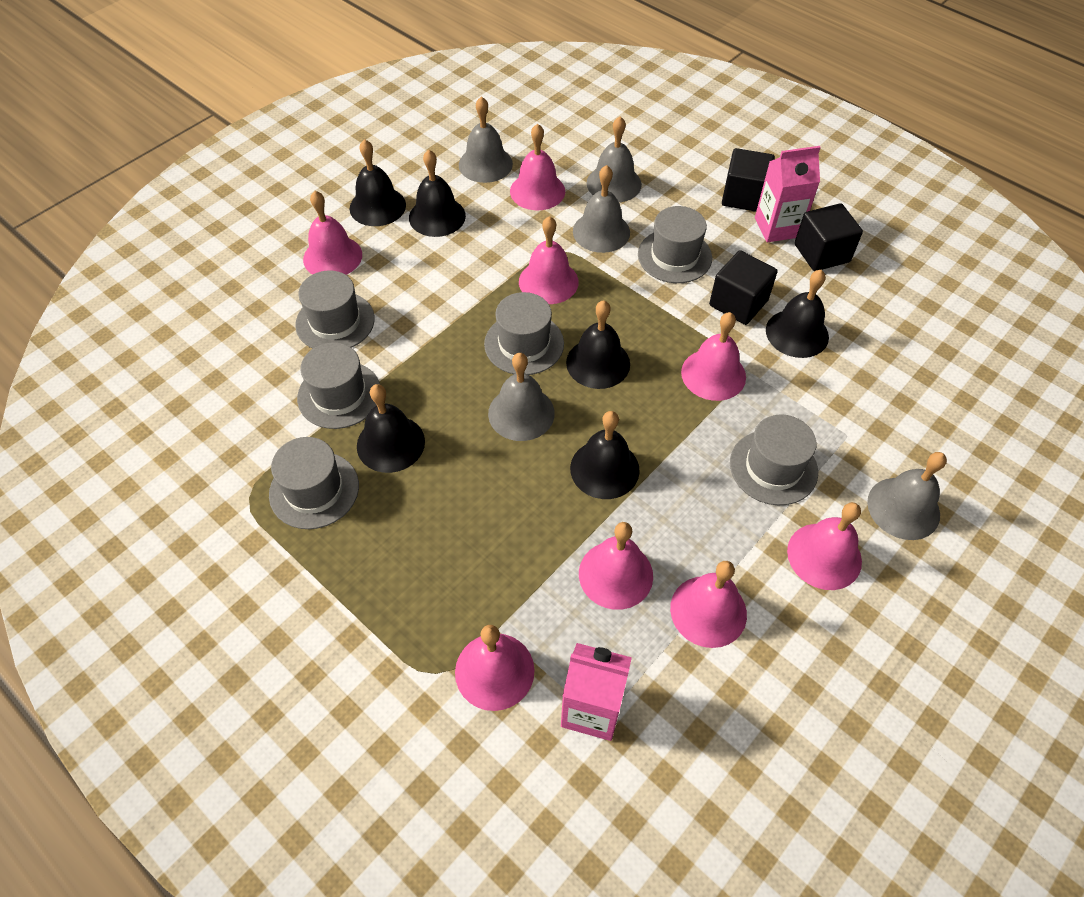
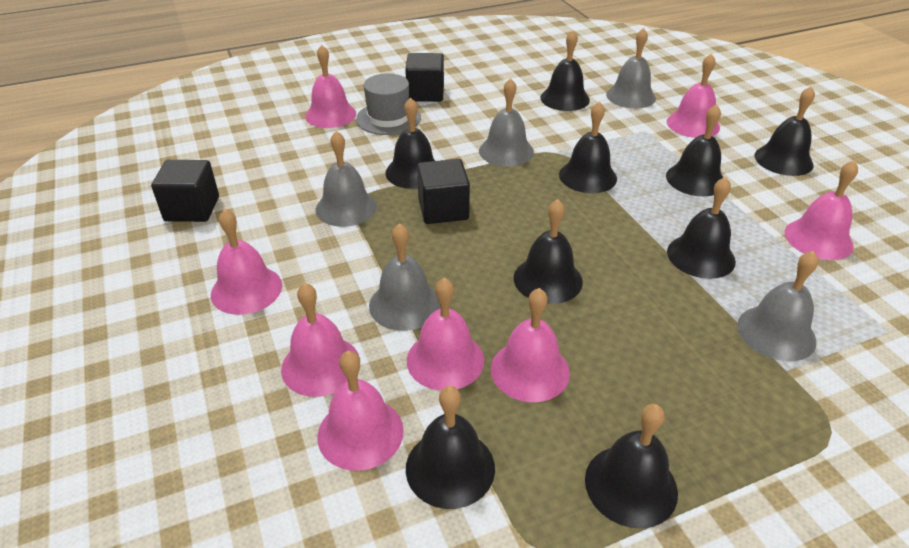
black bell: 6 -> 9
grey hat: 6 -> 1
pink carton: 2 -> 0

